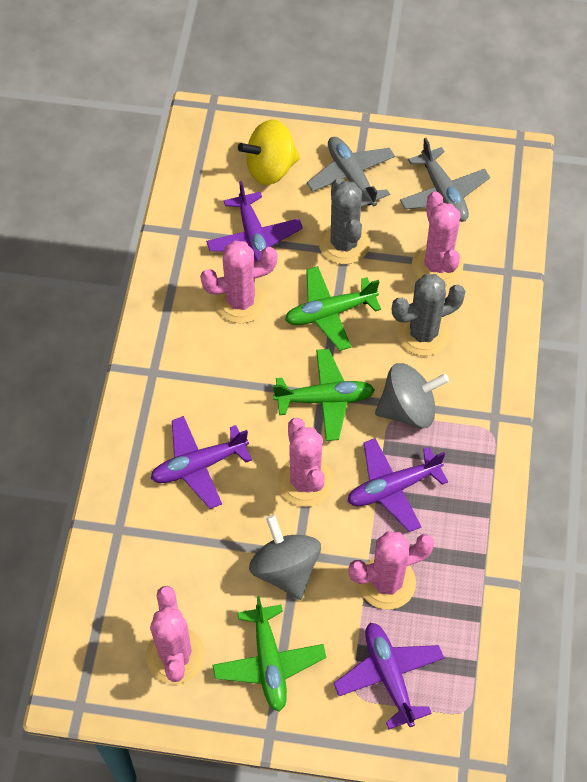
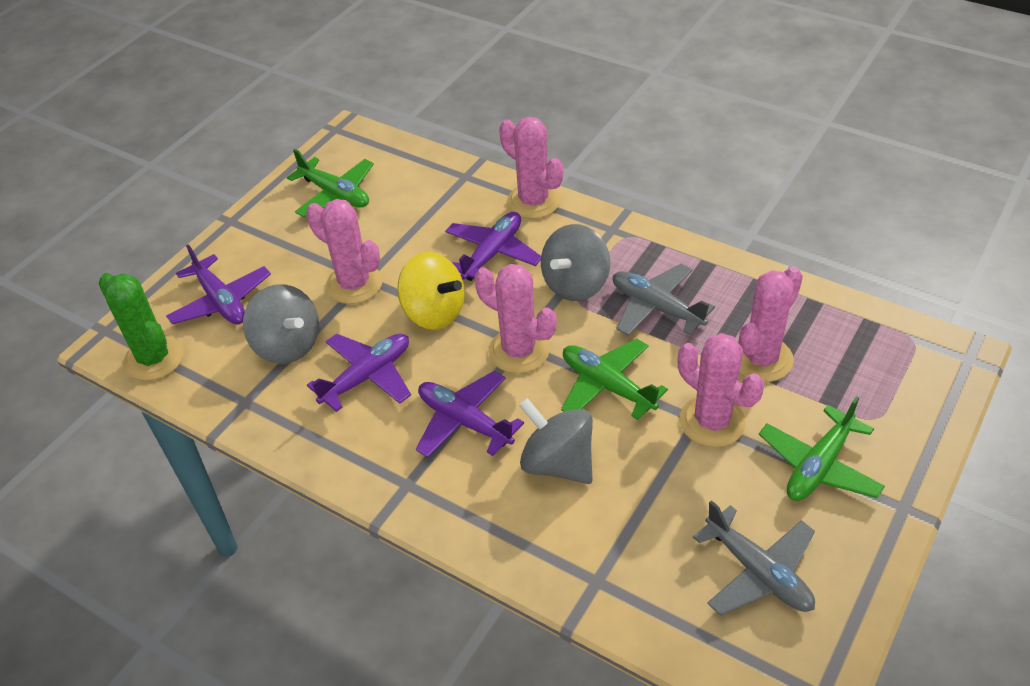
green cactus: 0 -> 1
grey cactus: 2 -> 0
grey spinning top: 2 -> 3

